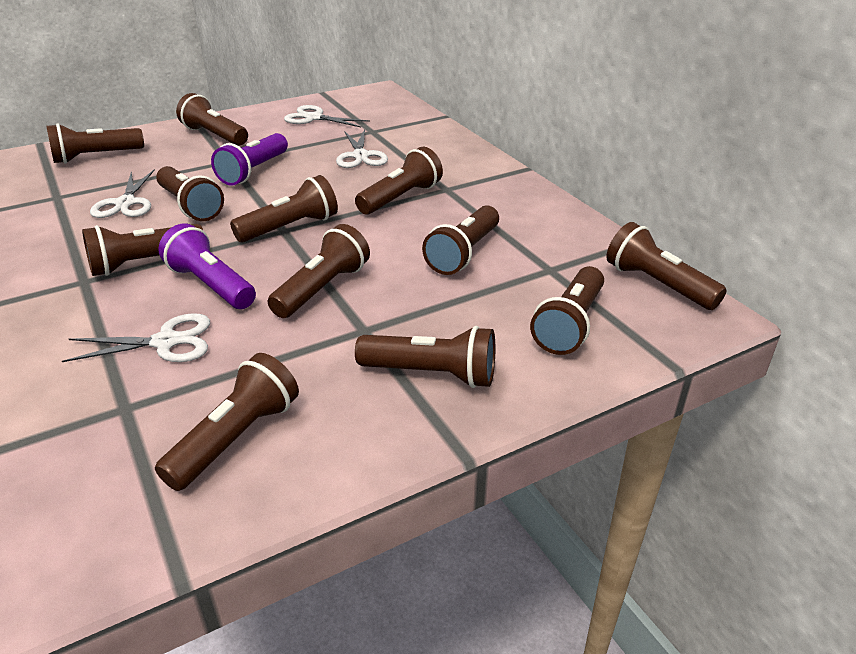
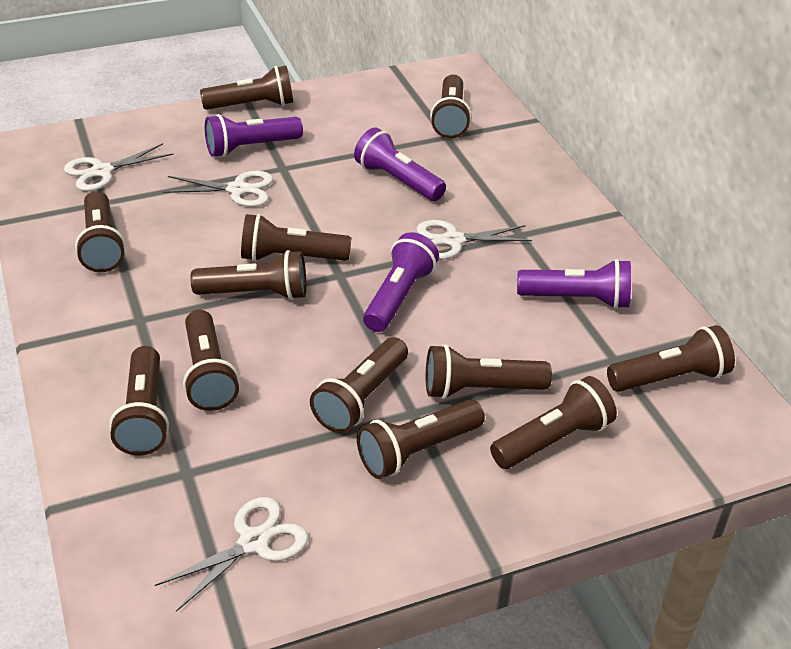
purple flashlight: 2 -> 4

